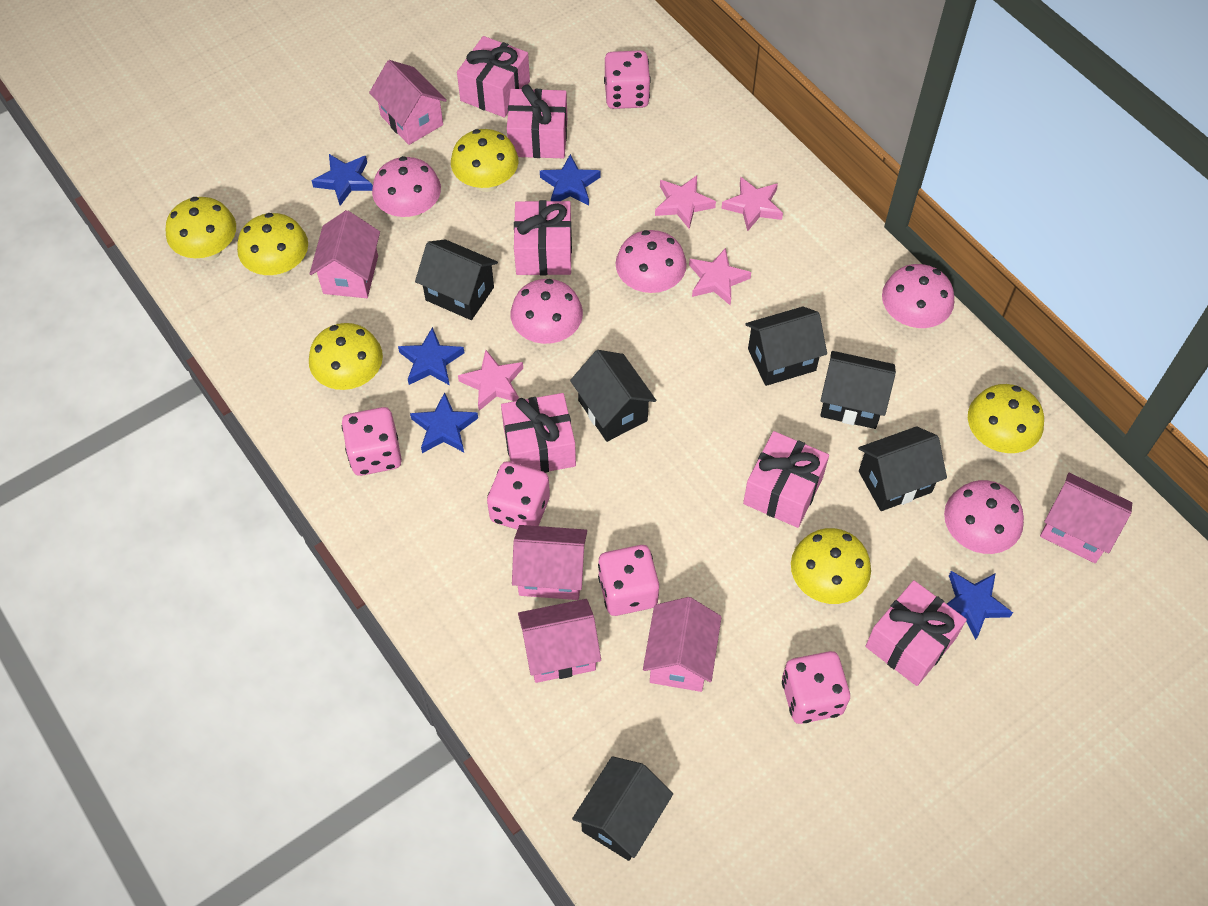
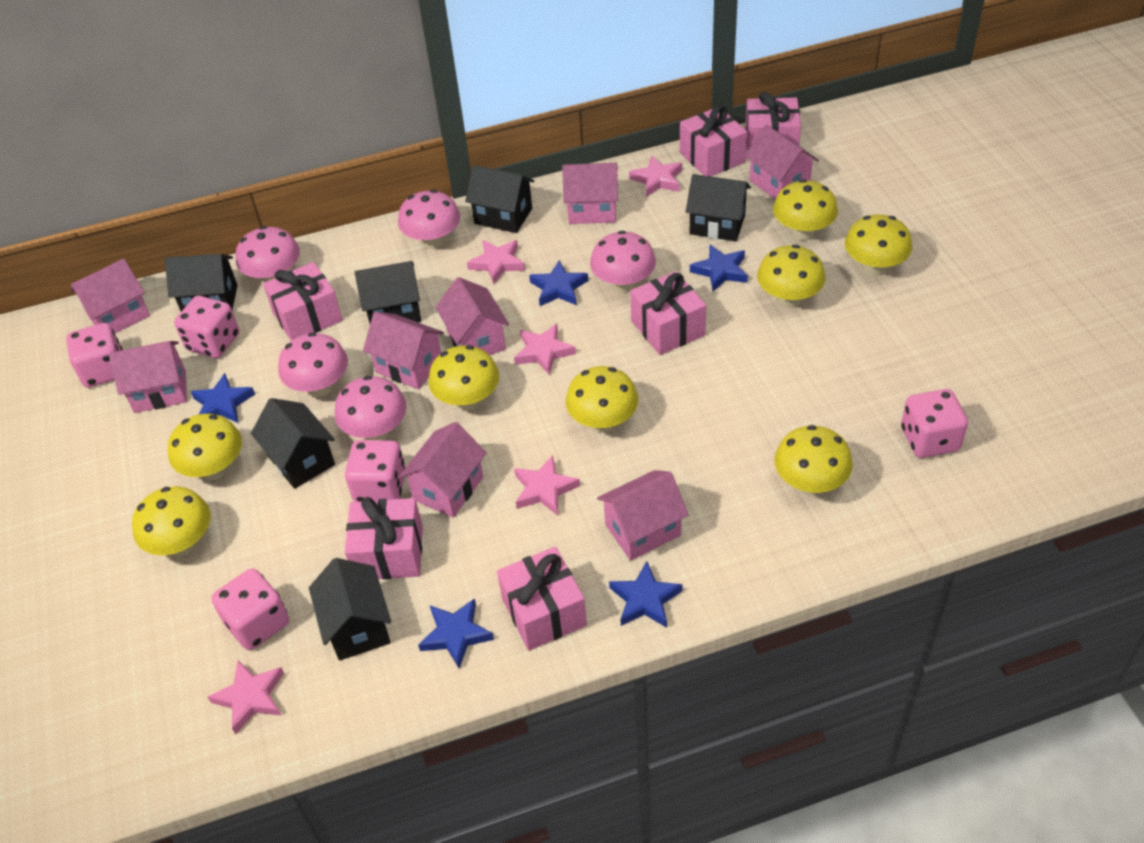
pink house: 6 -> 8
pink star: 4 -> 5
yellow mushroom: 6 -> 8

